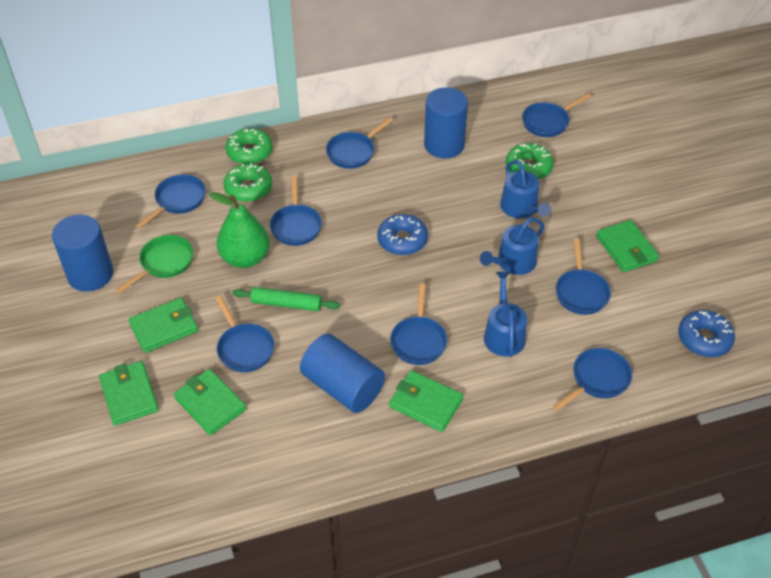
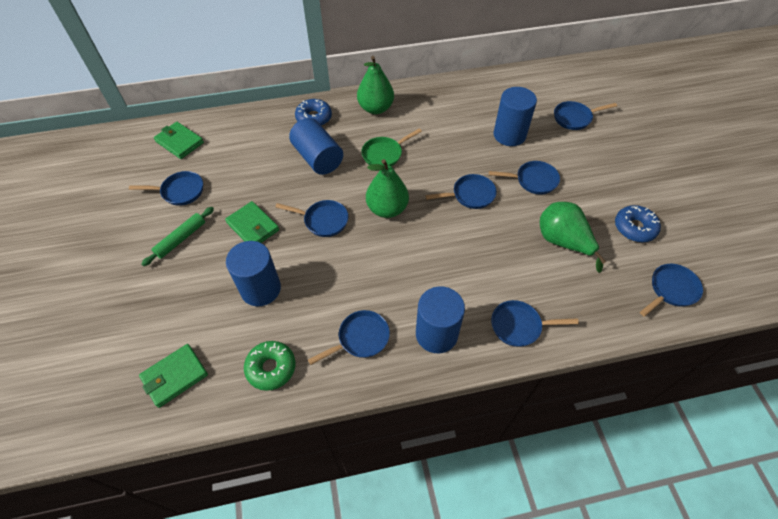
blue cylinder: 3 -> 4
blue watering can: 3 -> 0
green donut: 3 -> 1
green pear: 1 -> 3
green wallet: 5 -> 3

